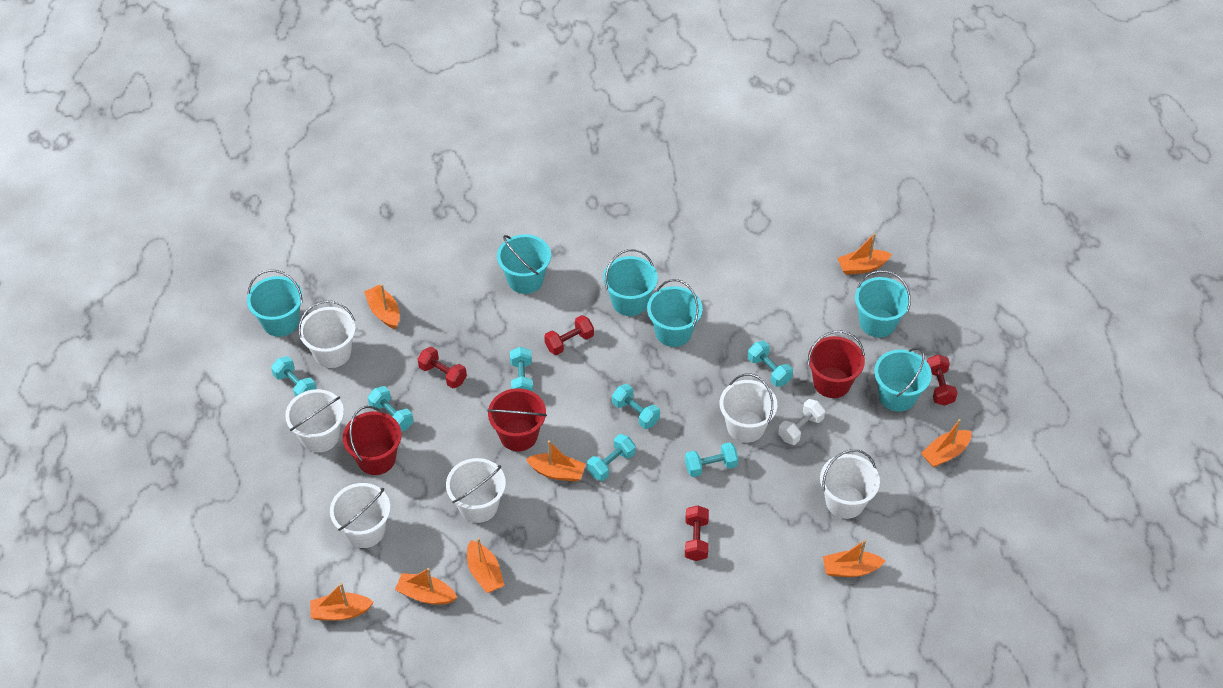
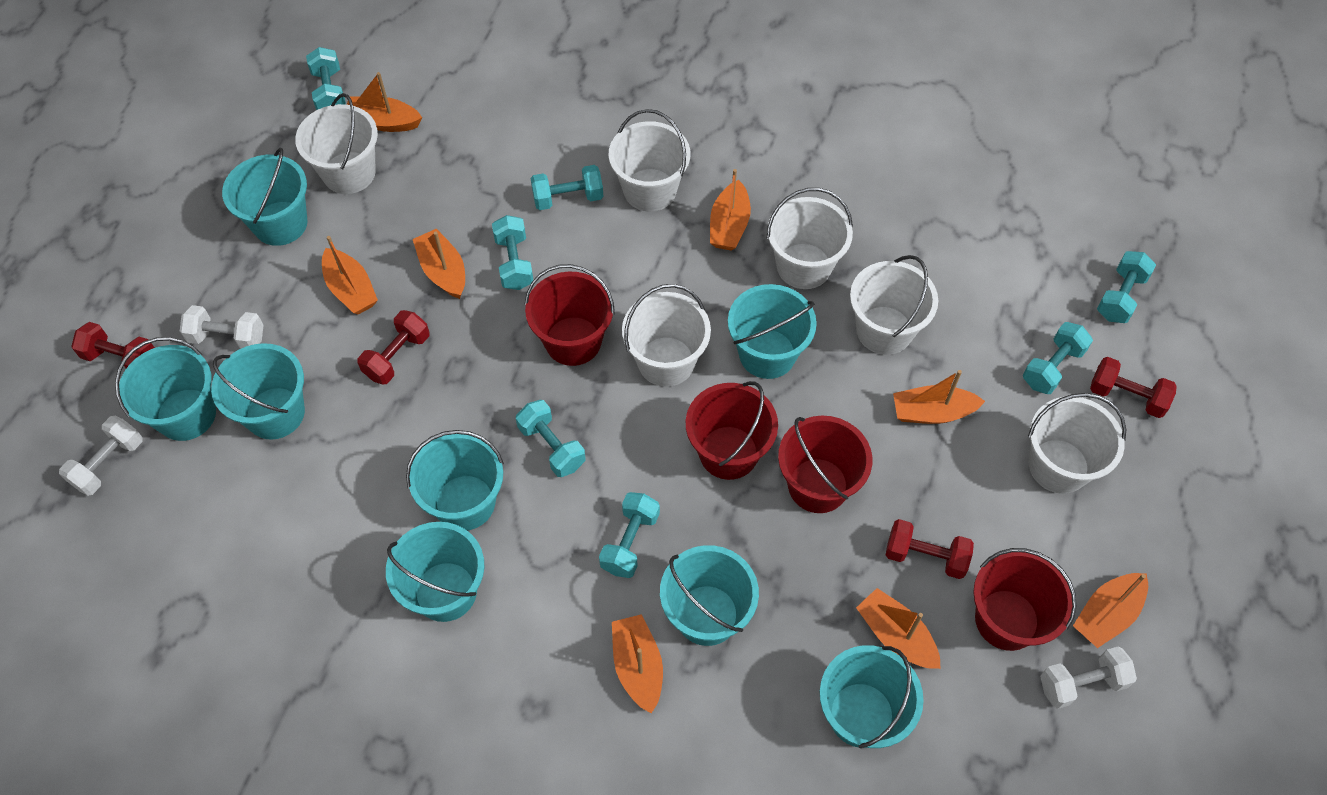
red bucket: 3 -> 4
turquoise bucket: 6 -> 8
white dumbbell: 1 -> 3

